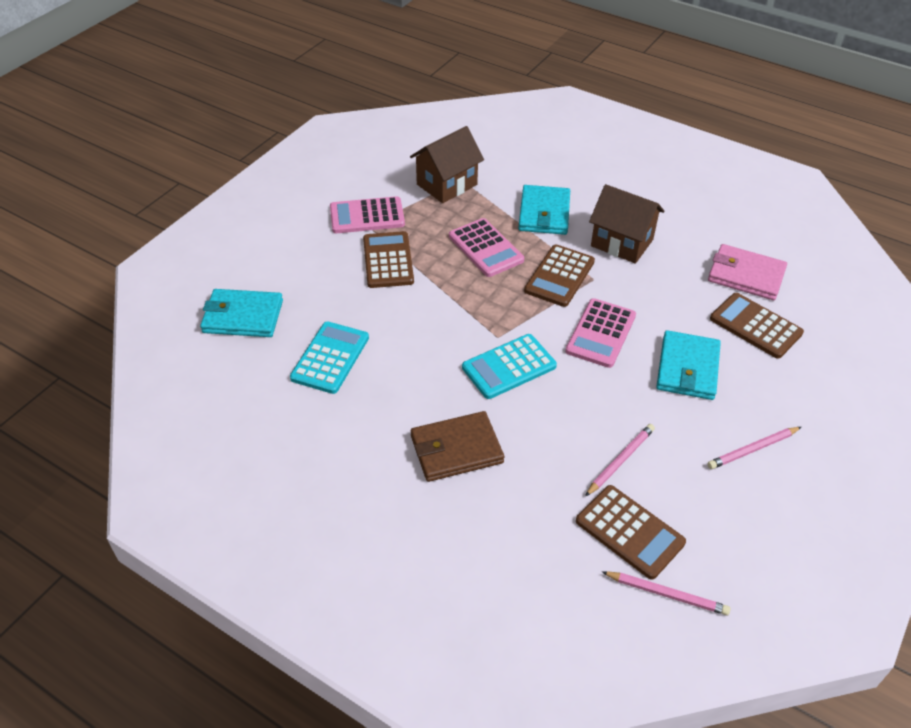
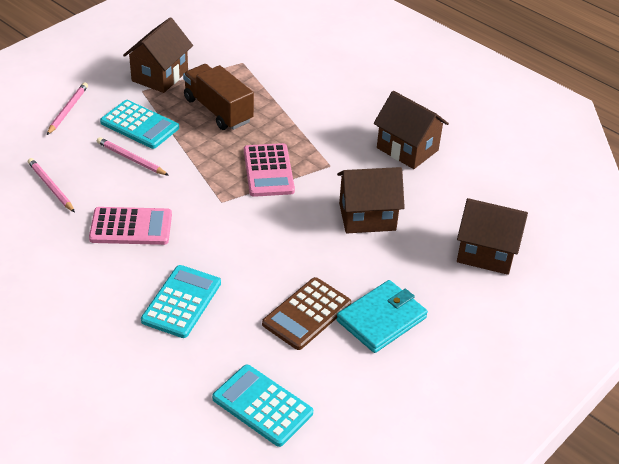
brown calculator: 4 -> 1
brown house: 2 -> 4
brown truck: 0 -> 1
brown wallet: 1 -> 0
pink calculator: 3 -> 2
pink wallet: 1 -> 0
turquoise calculator: 2 -> 3
turquoise wallet: 3 -> 1

